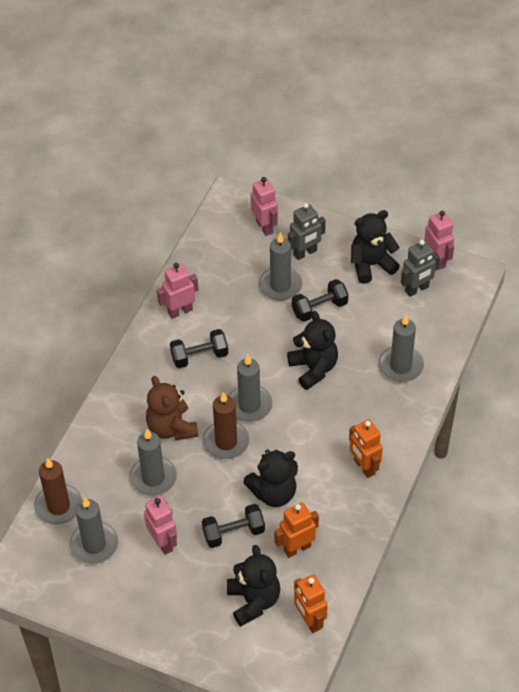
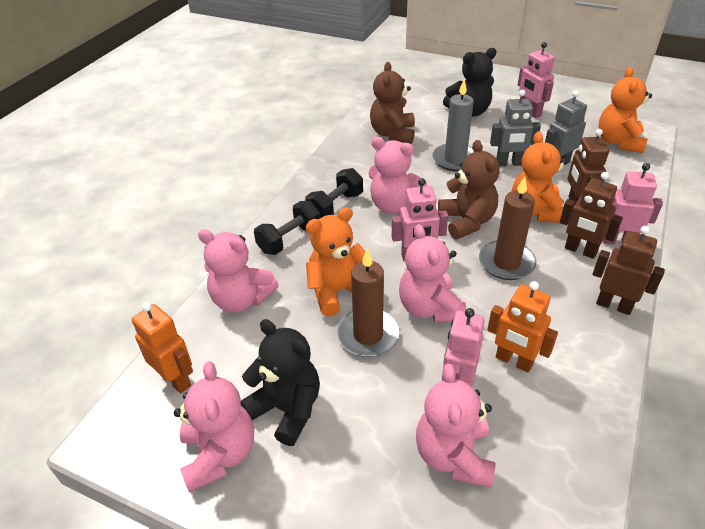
black dumbbell: 3 -> 2
black teddy bear: 4 -> 2
brown robot: 0 -> 3
brown teddy bear: 1 -> 2
grey candle: 5 -> 1
orange robot: 3 -> 2
orange teddy bear: 0 -> 3
pink teddy bear: 0 -> 5

